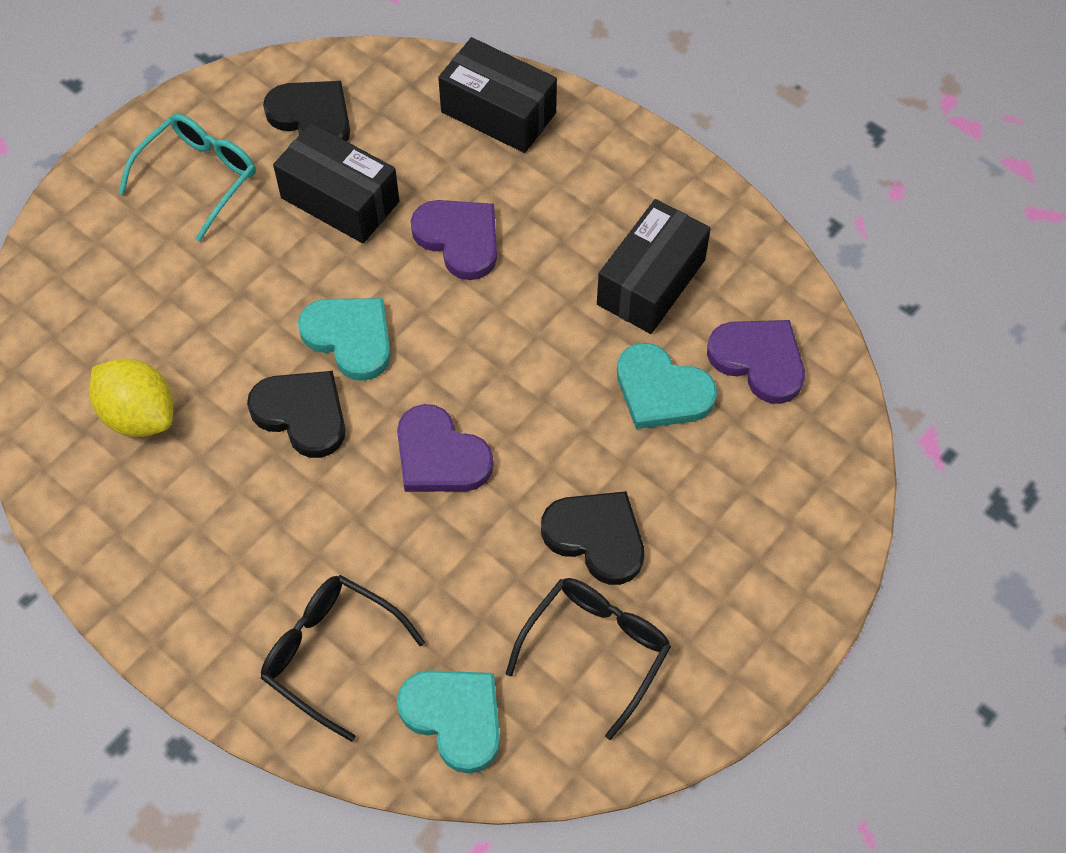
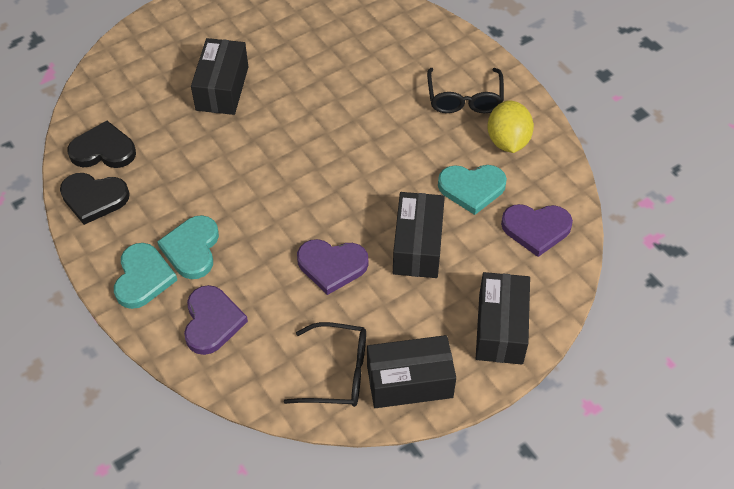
black box: 3 -> 4
black heart: 3 -> 2
turquoise glasses: 1 -> 0

